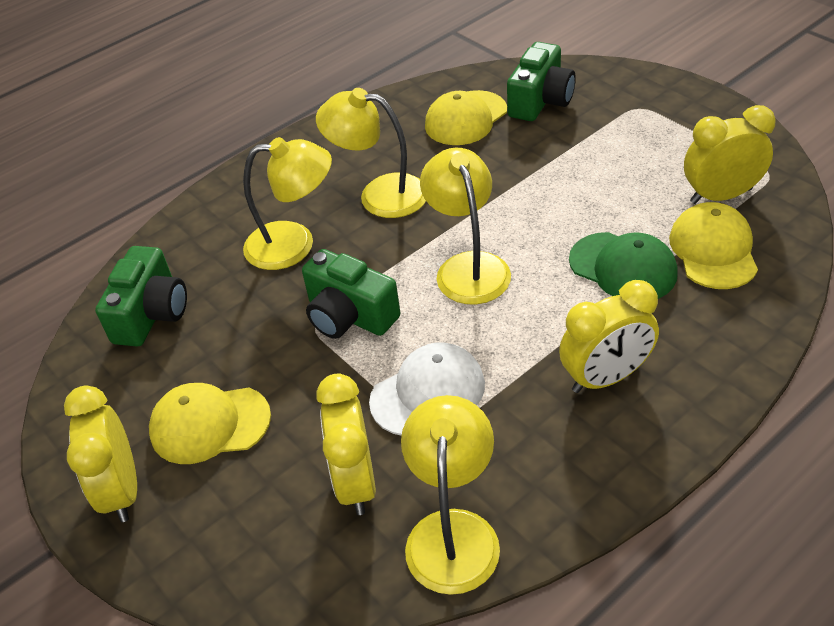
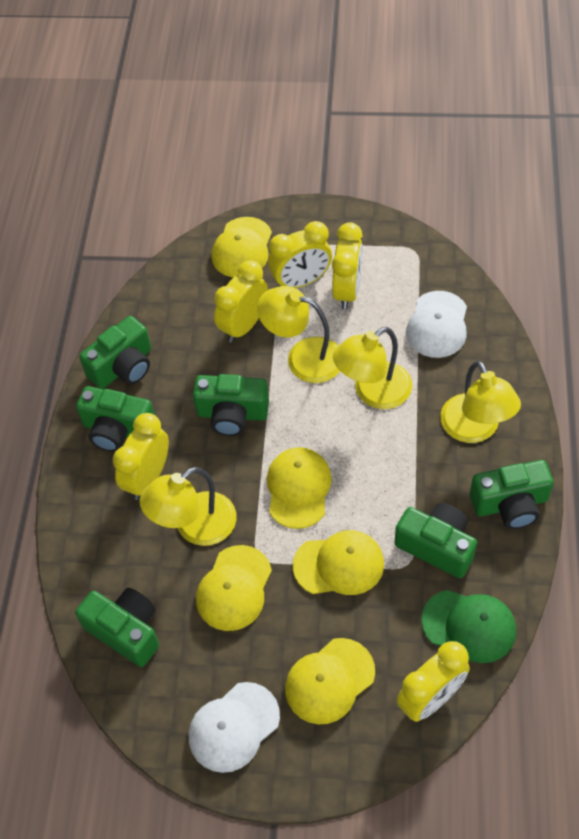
green camera: 3 -> 6
white cap: 1 -> 2
yellow cap: 3 -> 5
yellow clock: 4 -> 5

